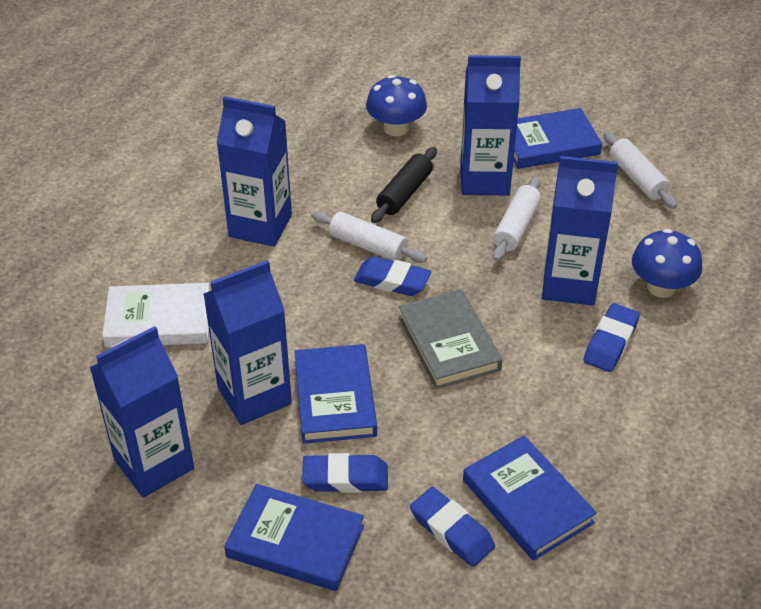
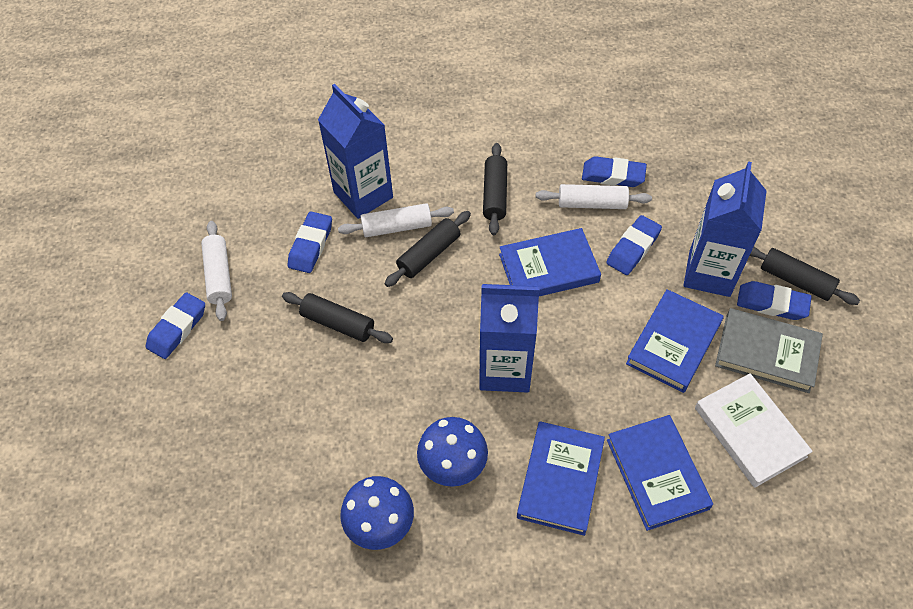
black rolling pin: 1 -> 4
blue carton: 5 -> 3
blue eraser: 4 -> 5

